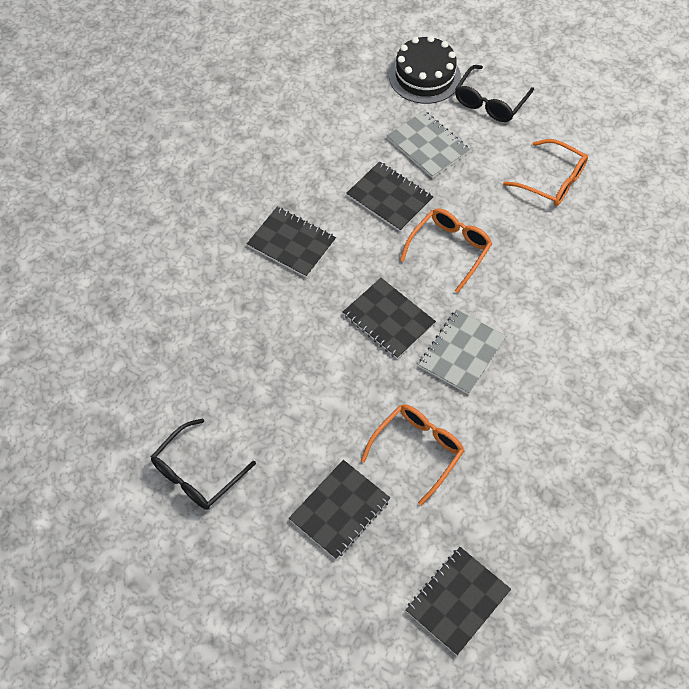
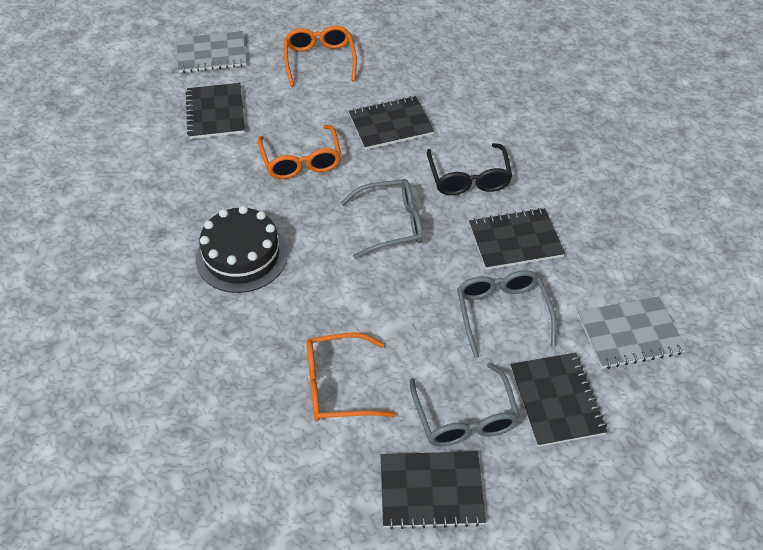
black glasses: 2 -> 1
grey glasses: 0 -> 3

